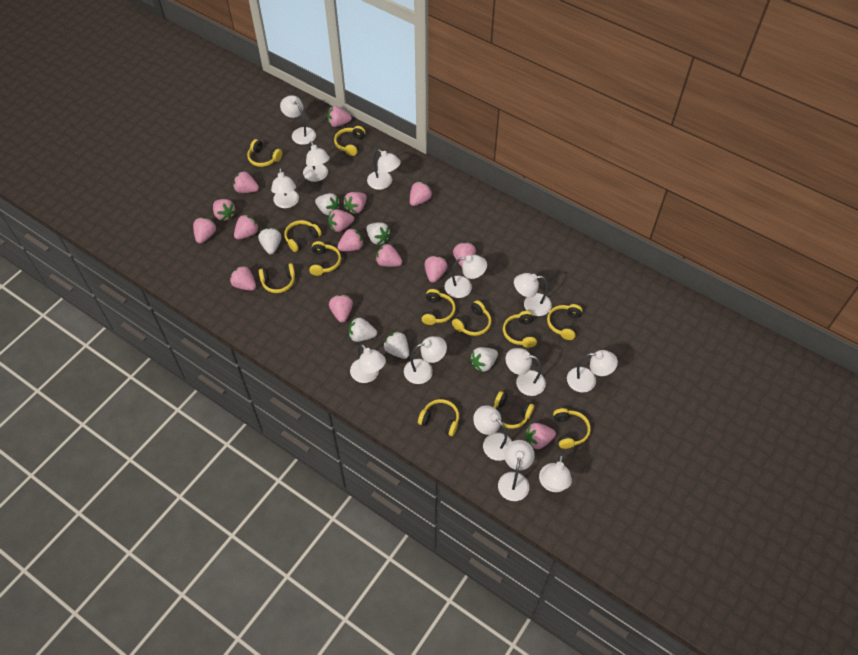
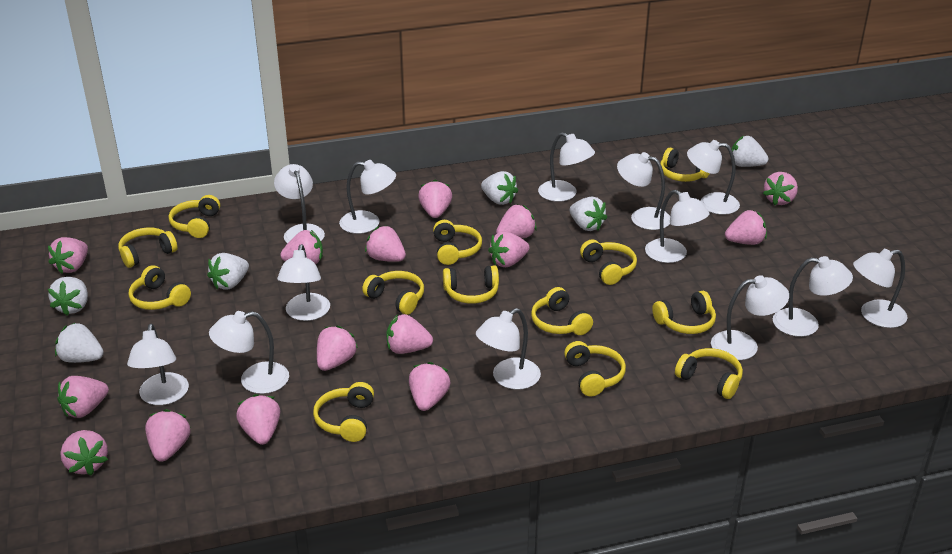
yellow headphones: 12 -> 13

